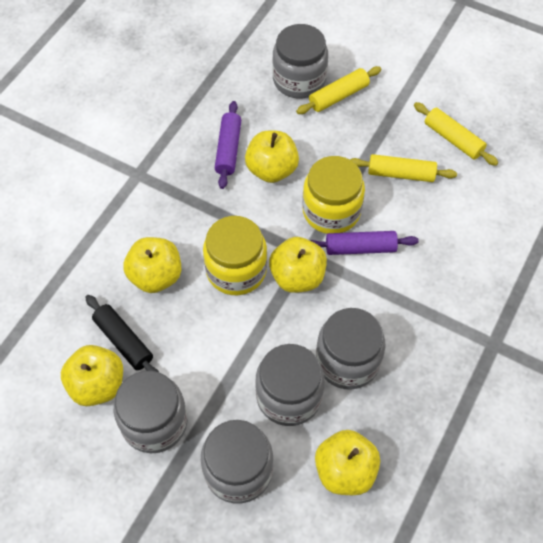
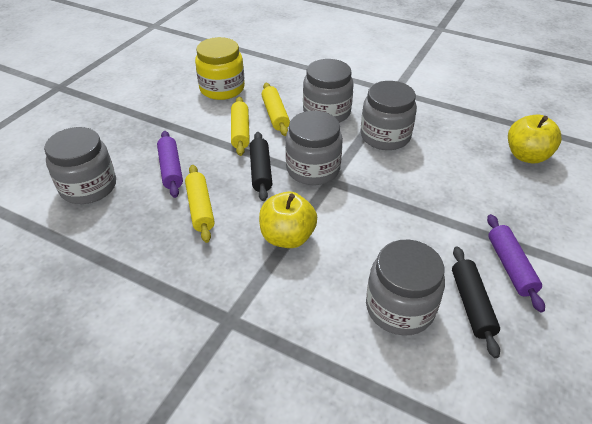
black rolling pin: 1 -> 2
yellow apple: 5 -> 2
yellow jar: 2 -> 1

